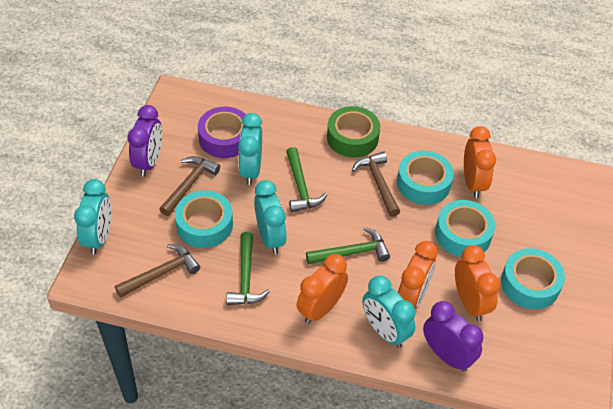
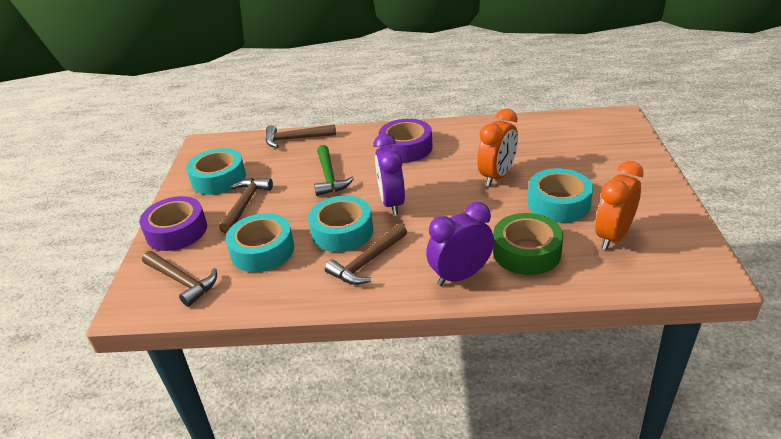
brown hammer: 3 -> 4
green hammer: 3 -> 1
orange clock: 4 -> 2
purple tape: 1 -> 2
turquoise clock: 4 -> 0

